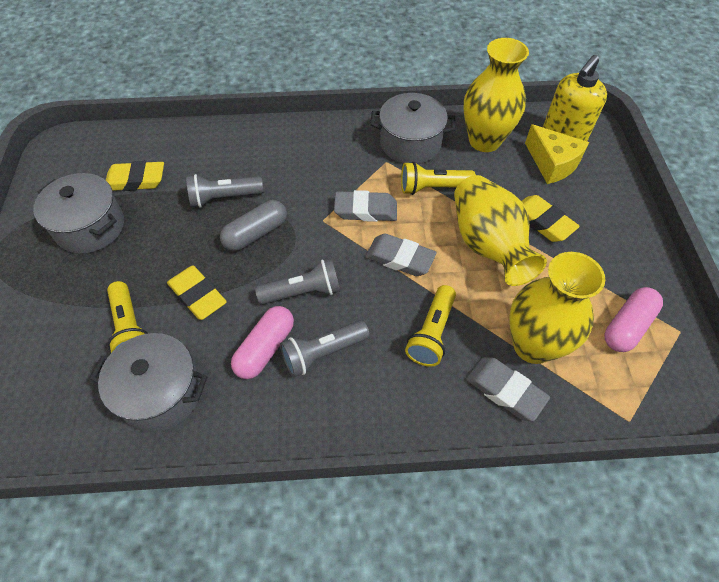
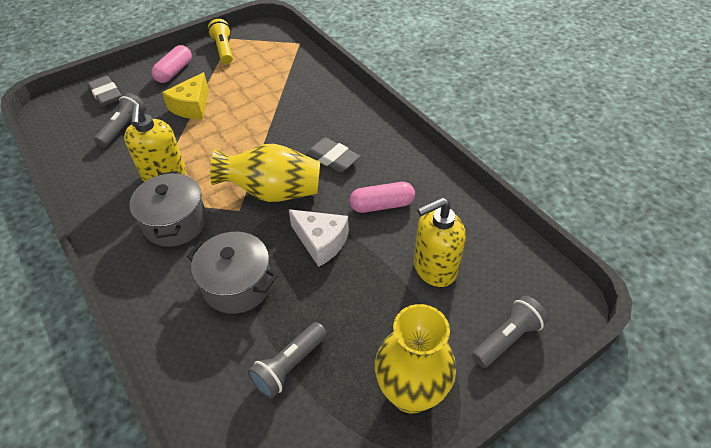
grey capsule: 1 -> 0
grey eraser: 3 -> 2
grey pot: 3 -> 2
white cheese: 0 -> 1
yellow eraser: 3 -> 0
yellow flashlight: 3 -> 1
yellow soap dispenser: 1 -> 2
yellow vase: 3 -> 2

